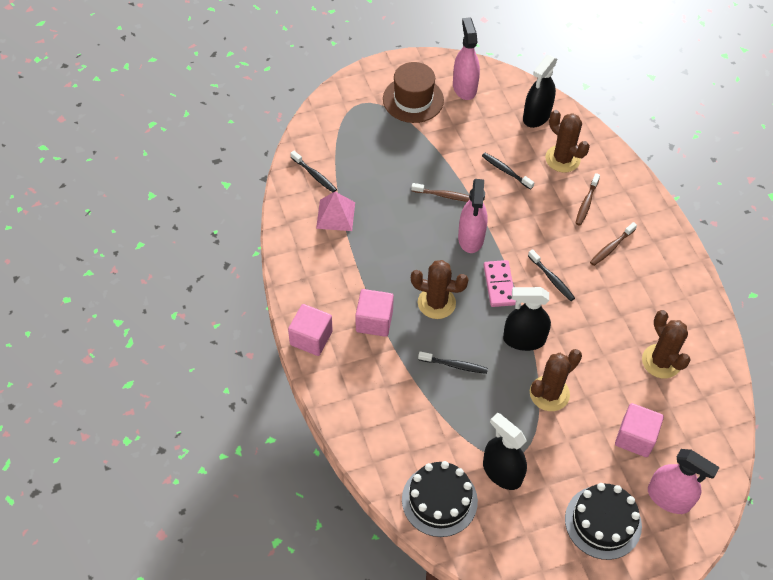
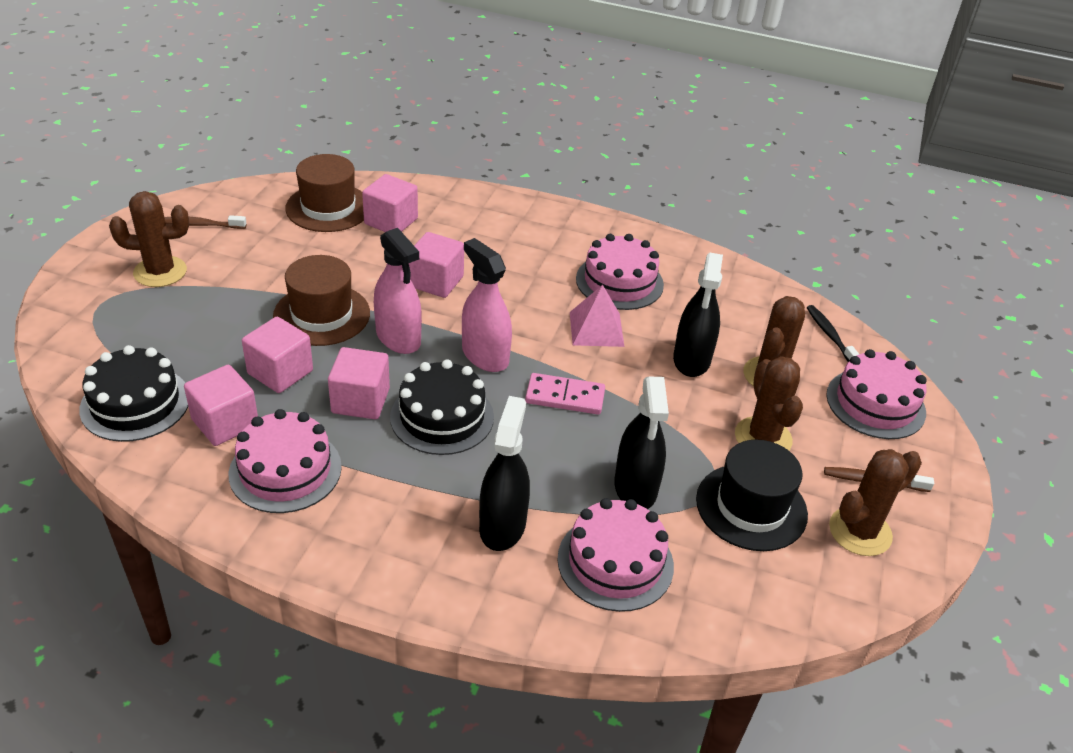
black hat: 0 -> 1
black toothbrush: 4 -> 1
brown hat: 1 -> 2
brown toothbrush: 3 -> 2
pink cake: 0 -> 4
pink cube: 3 -> 5
pink spray bottle: 3 -> 2

